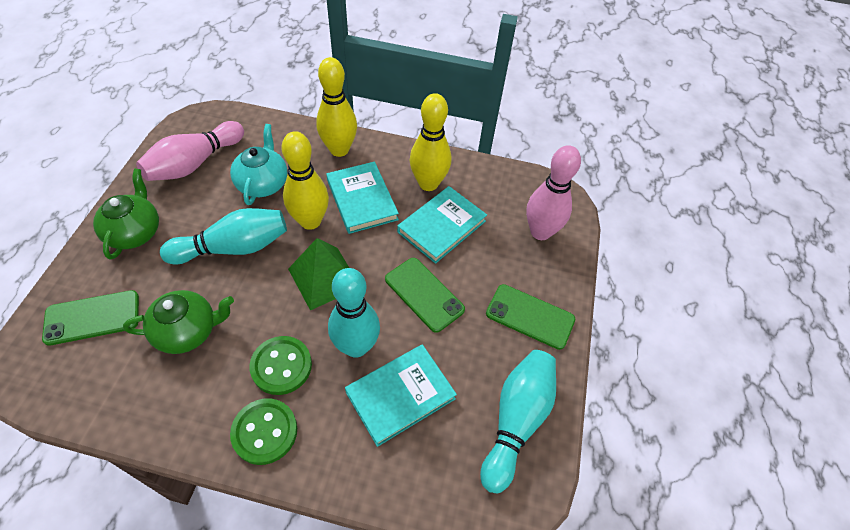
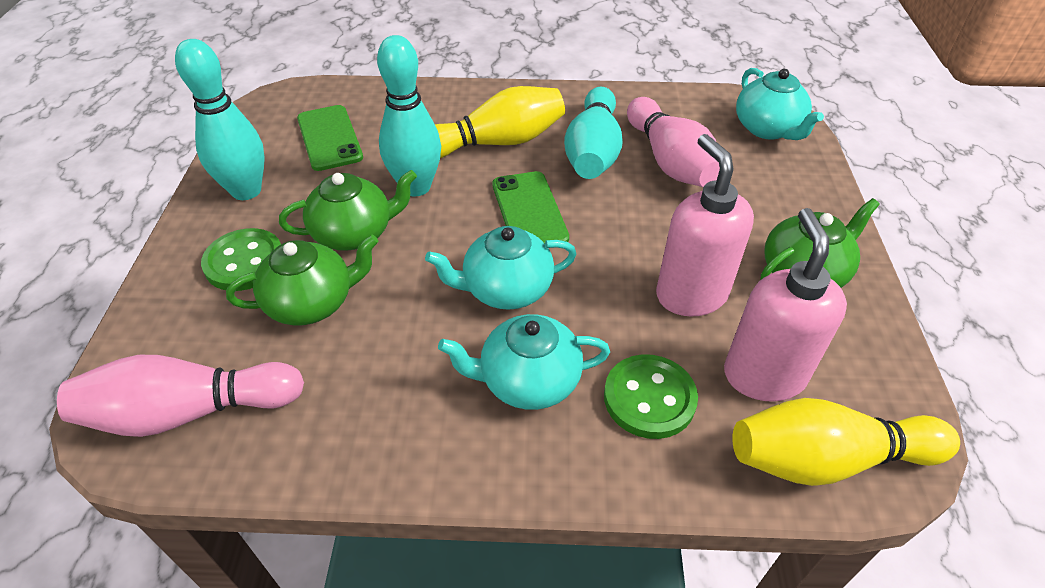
green phone: 3 -> 2
green pyramid: 1 -> 0
green teapot: 2 -> 3
pink soap dispenser: 0 -> 2
turquoise book: 3 -> 0
turquoise teapot: 1 -> 3
yellow bowling pin: 3 -> 2

